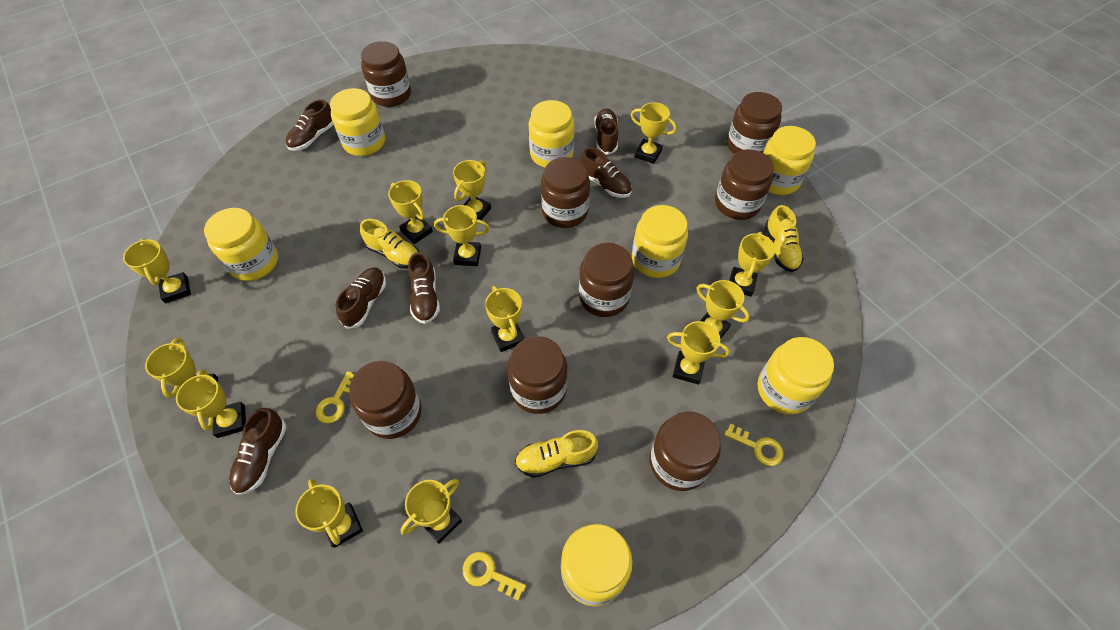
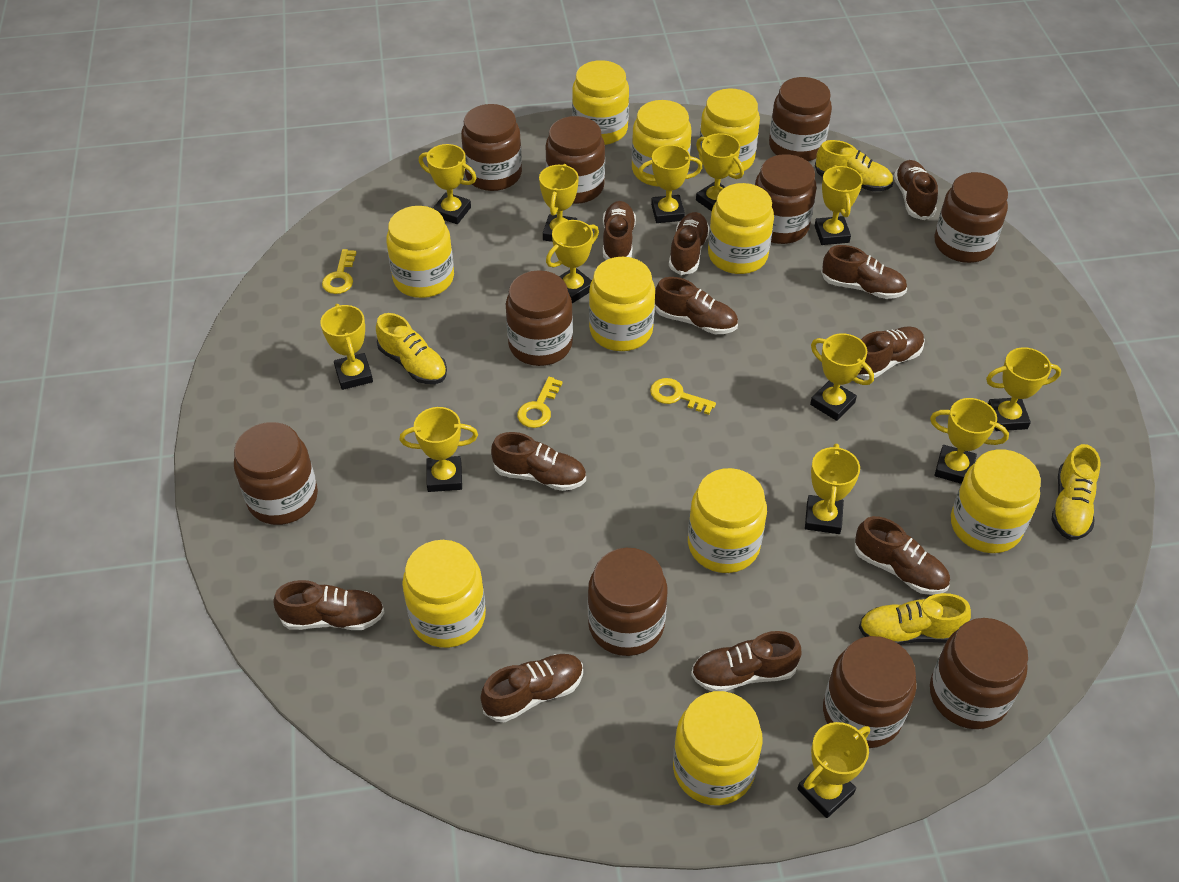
brown jar: 8 -> 10
brown shoe: 6 -> 11
yellow jar: 7 -> 10
yellow shoe: 3 -> 4

